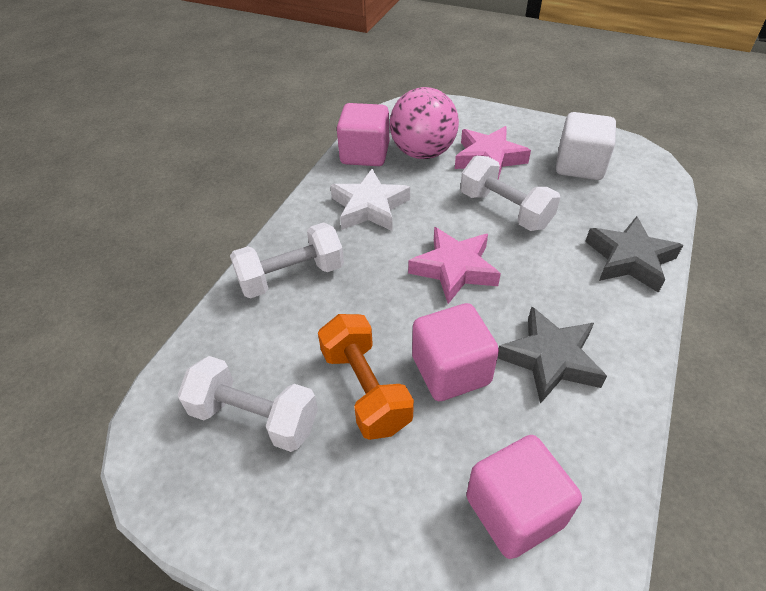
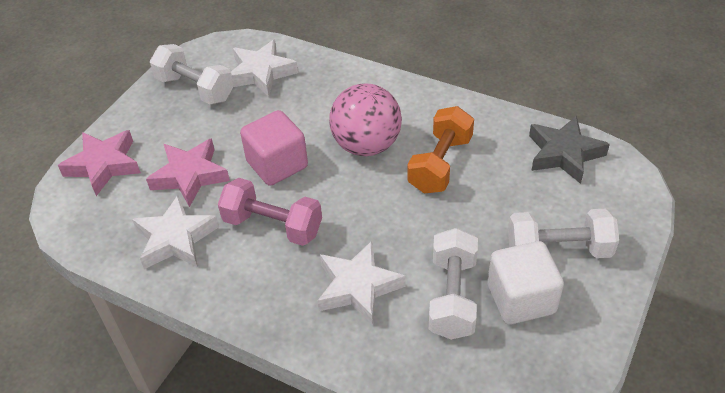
grey star: 2 -> 1
pink cube: 3 -> 1
pink dumbbell: 0 -> 1
white star: 1 -> 3

